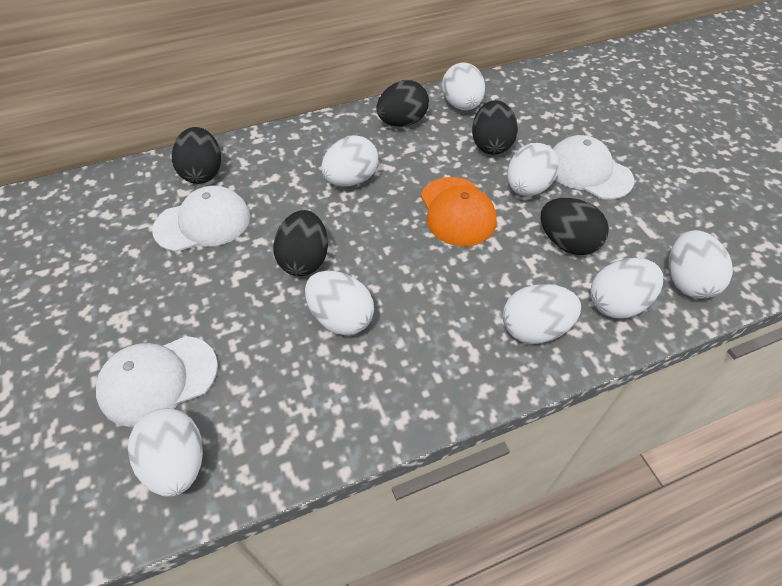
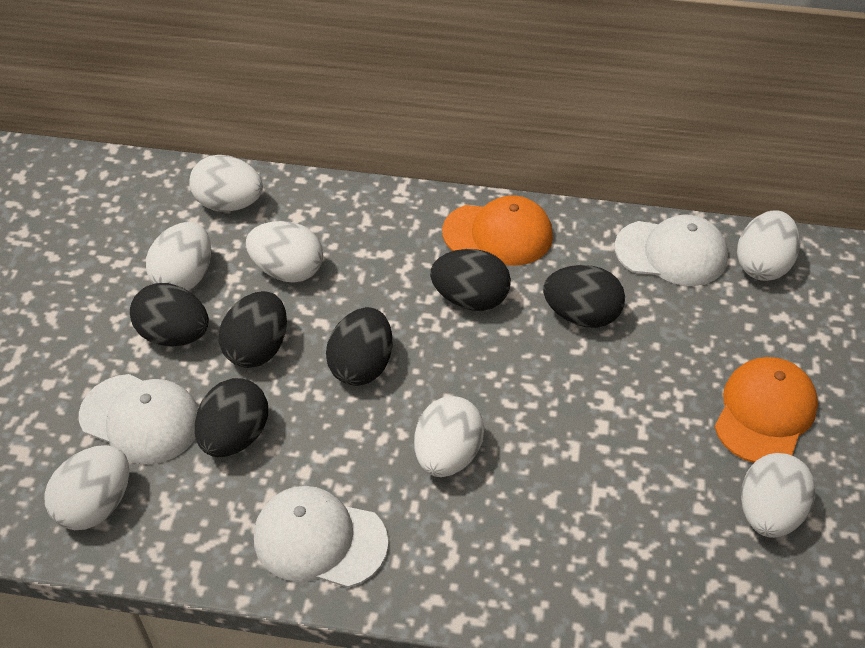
black egg: 5 -> 6
orange cap: 1 -> 2
white egg: 8 -> 7

